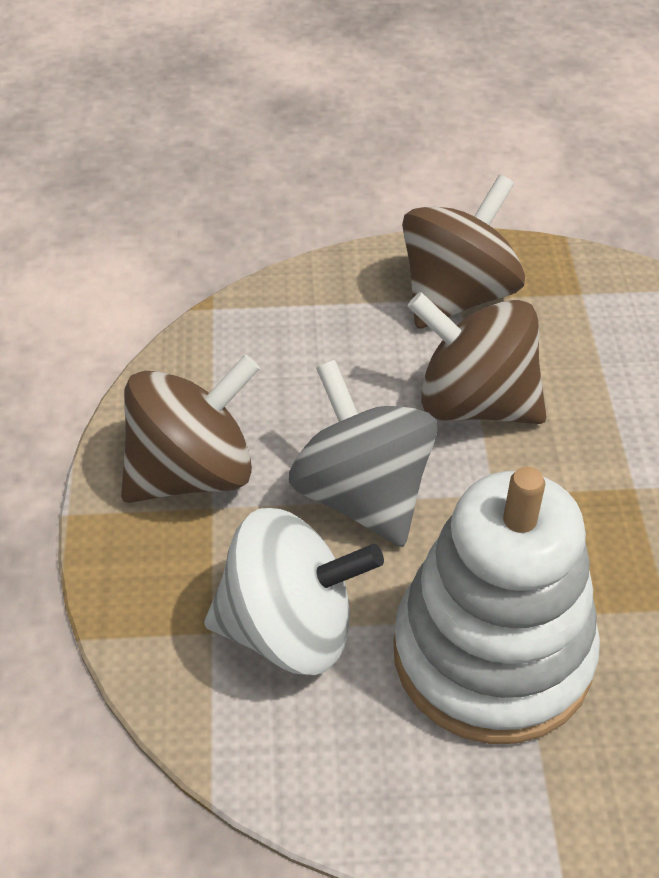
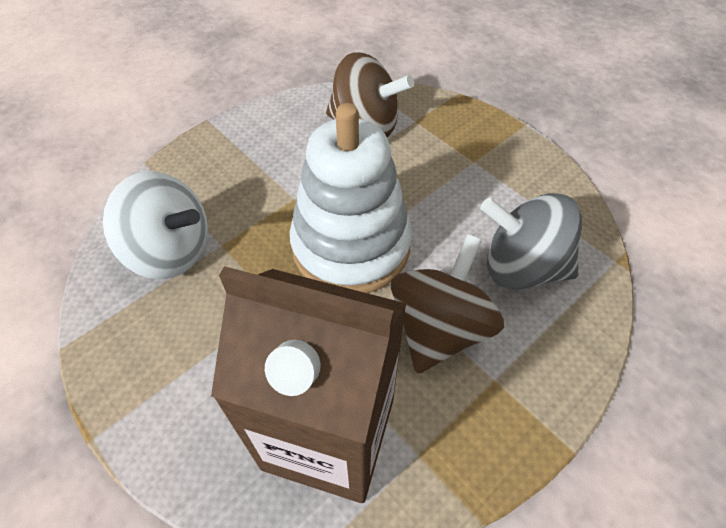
brown carton: 0 -> 1
brown spinning top: 3 -> 2

